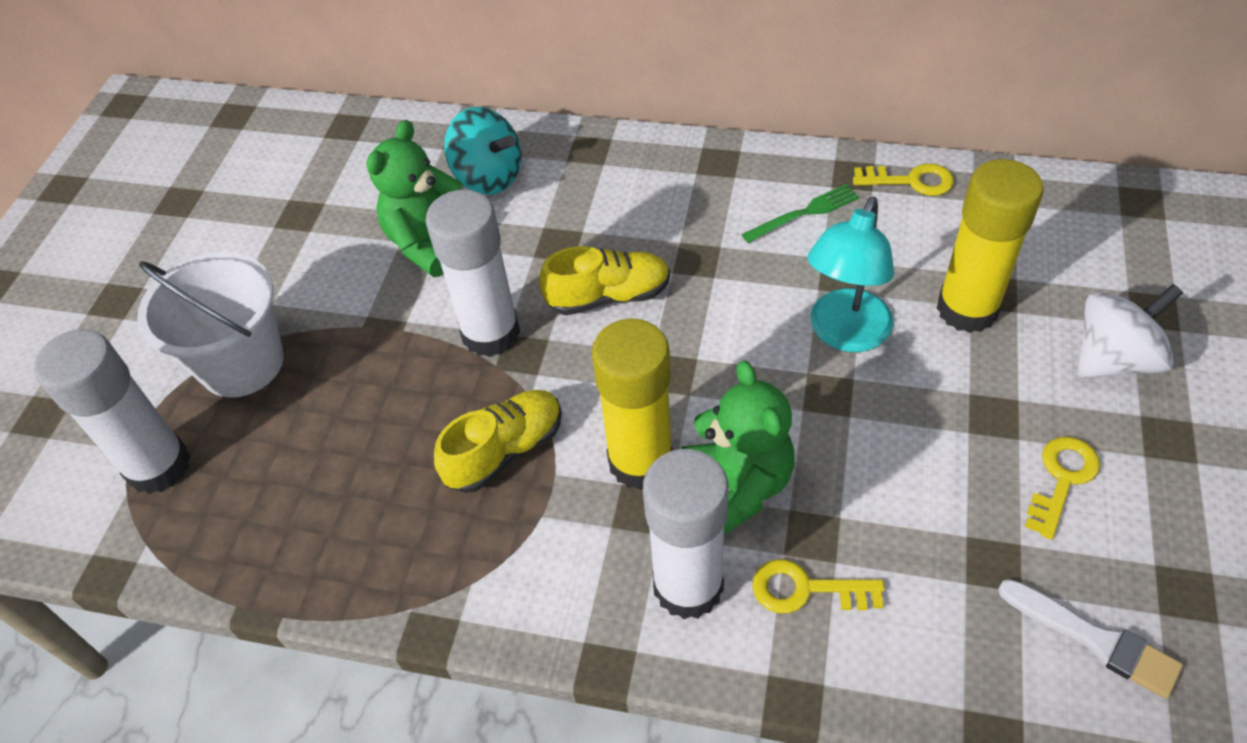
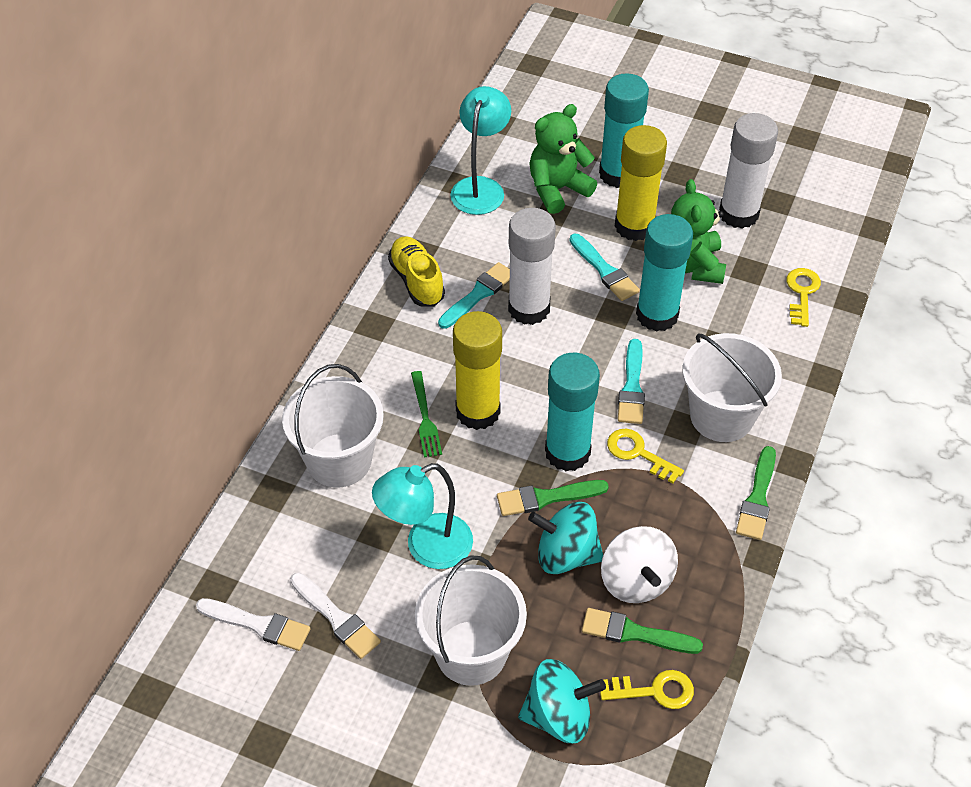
green brush: 0 -> 3
turquoise brush: 0 -> 3
turquoise glue stick: 0 -> 3
turquoise lamp: 1 -> 2
turquoise spinning top: 1 -> 2
white brush: 1 -> 2
white bucket: 1 -> 3
white glue stick: 3 -> 2
yellow shoe: 2 -> 1

